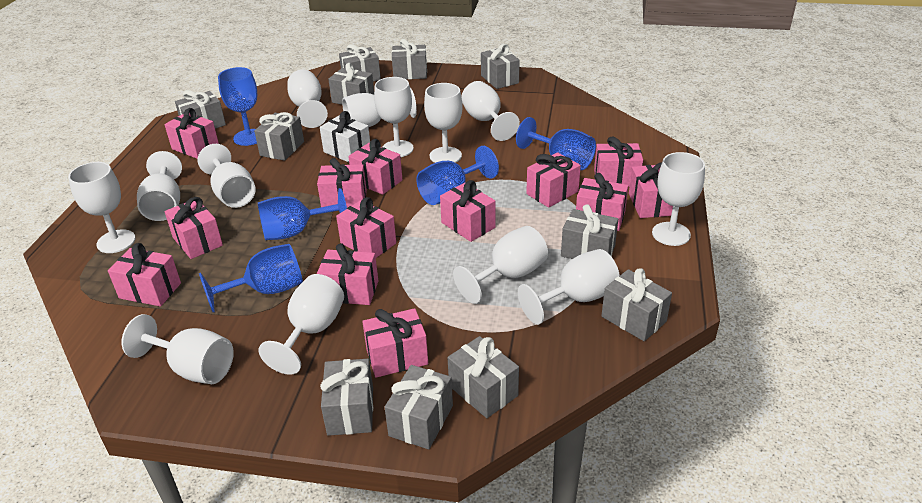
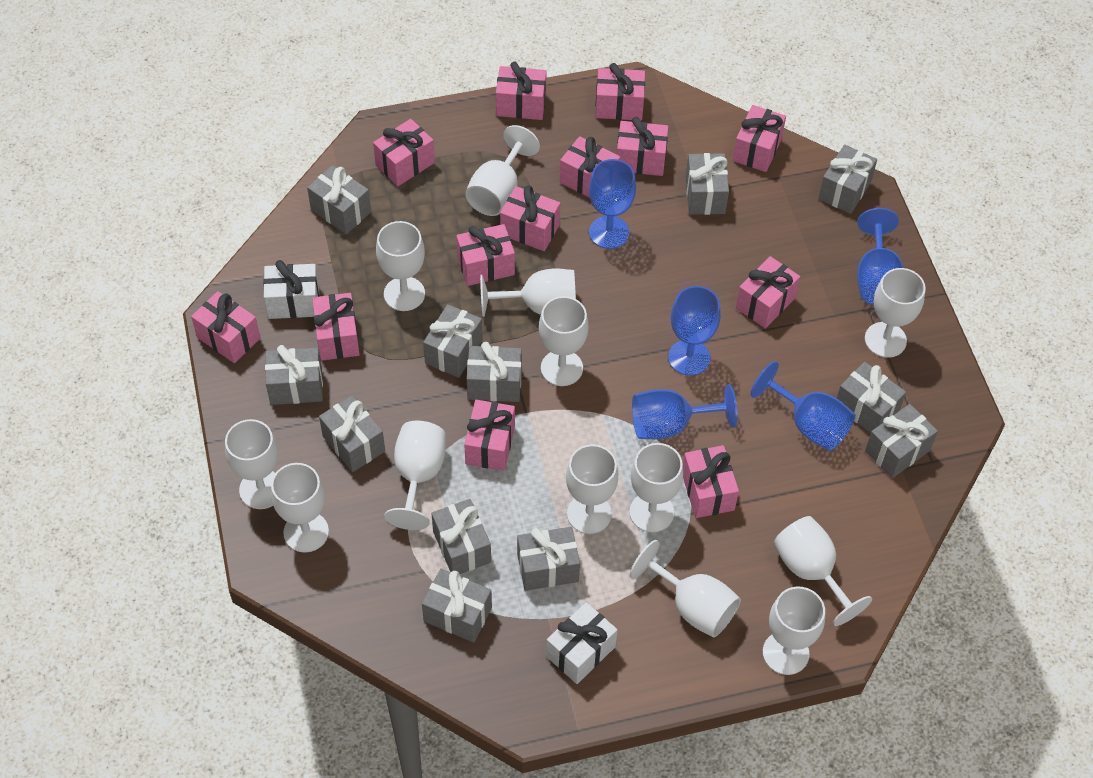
grey gift: 11 -> 12
white gift: 1 -> 2

